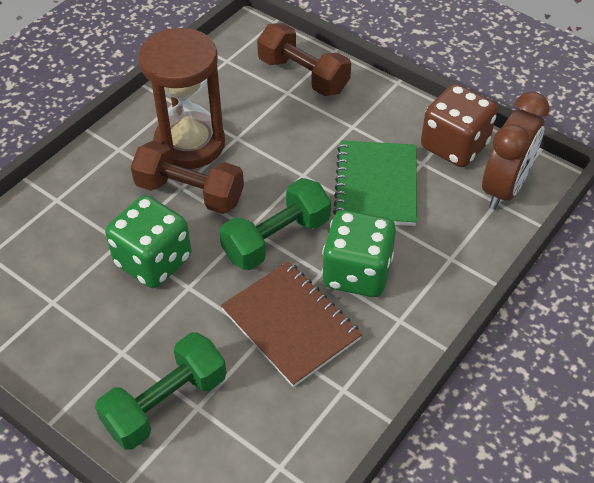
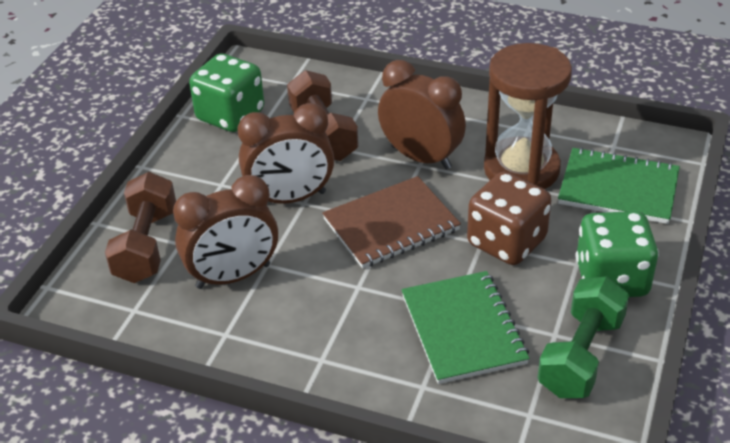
brown clock: 1 -> 3
green dumbbell: 2 -> 1
green notebook: 1 -> 2

